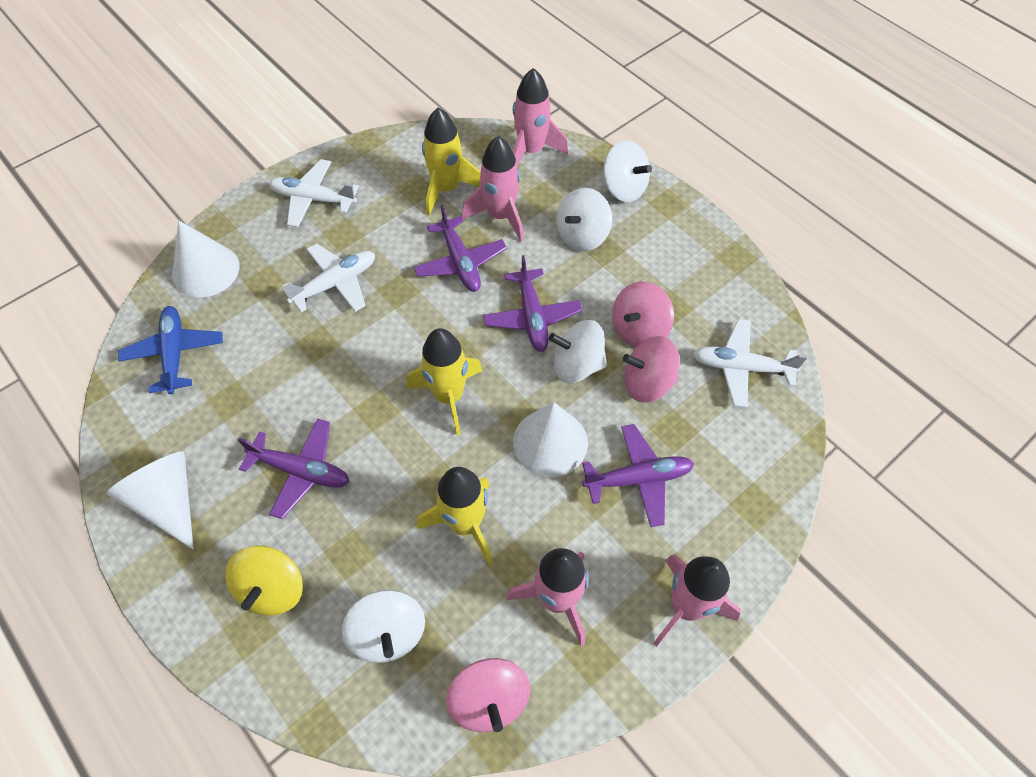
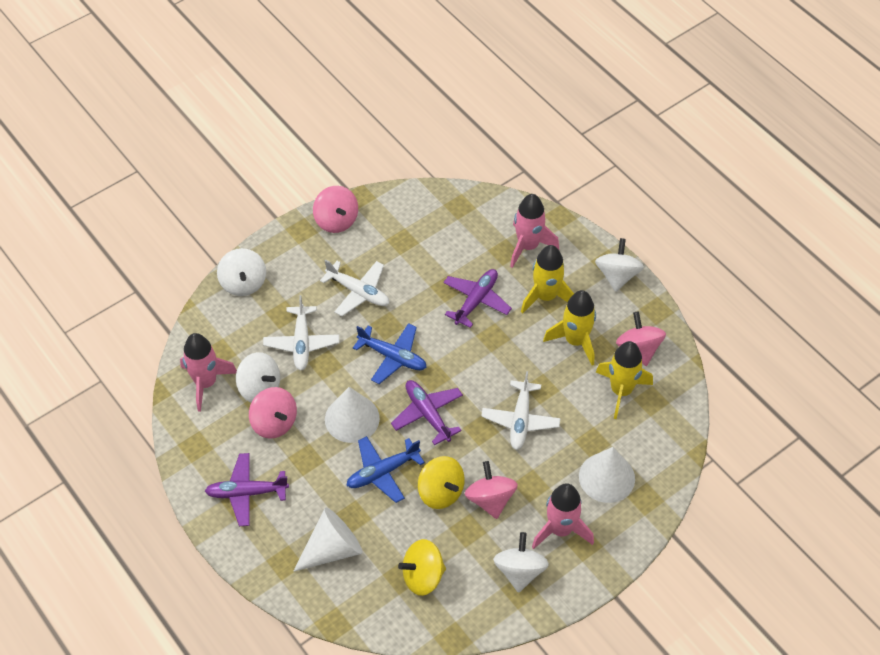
blue plane: 1 -> 2
pink rocket: 4 -> 3
pink spinning top: 3 -> 4
purple plane: 4 -> 3
yellow spinning top: 1 -> 2

